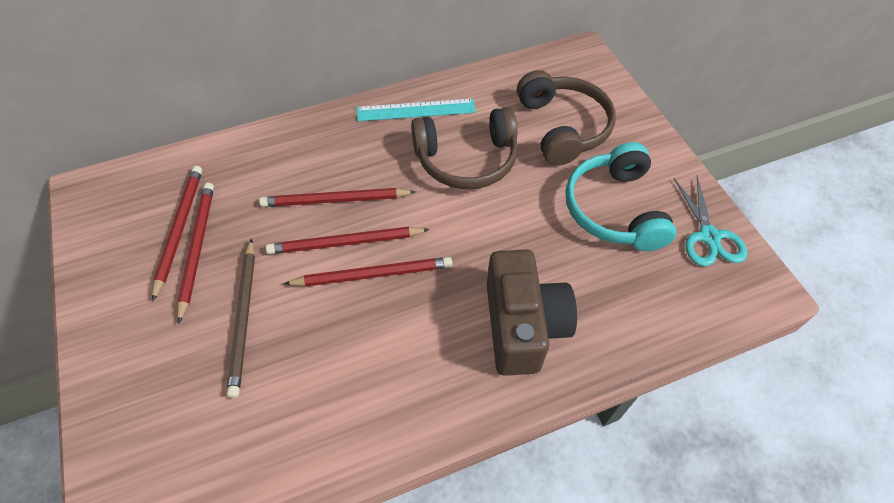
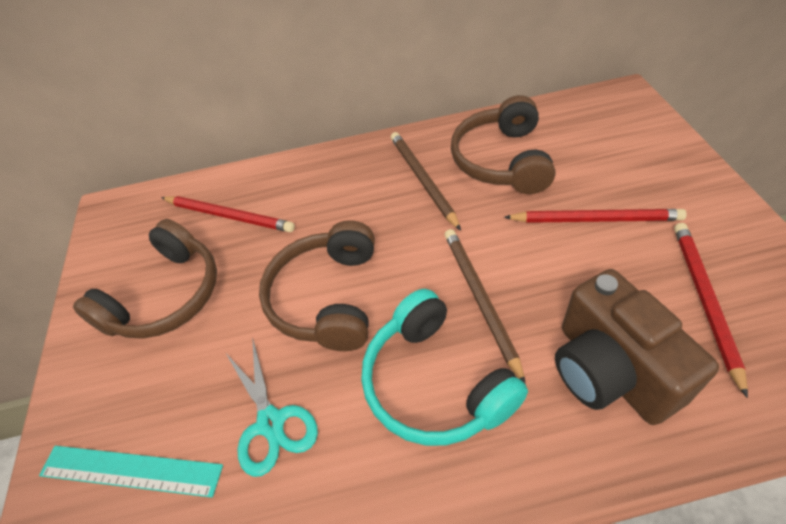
brown headphones: 2 -> 3
brown pencil: 1 -> 2
red pencil: 5 -> 3

